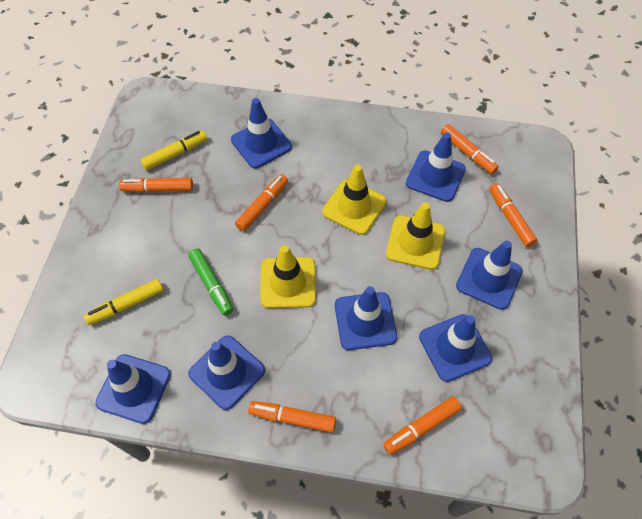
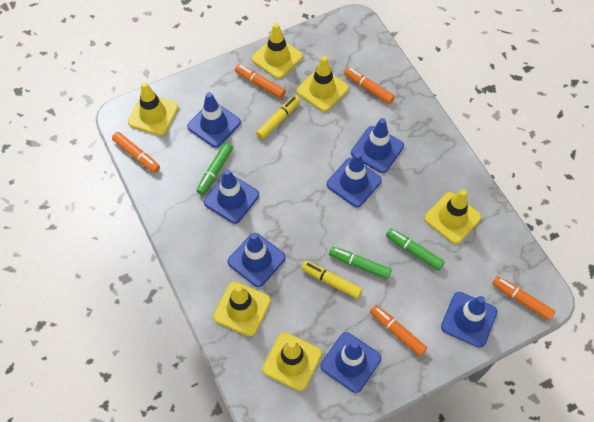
green marker: 1 -> 3
orange marker: 6 -> 5
yellow traffic cone: 3 -> 6

